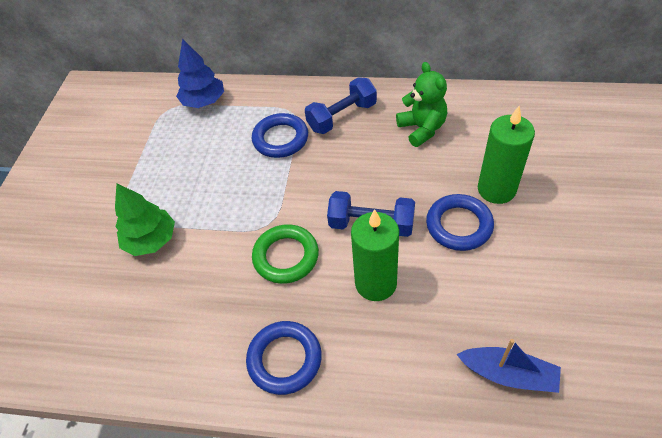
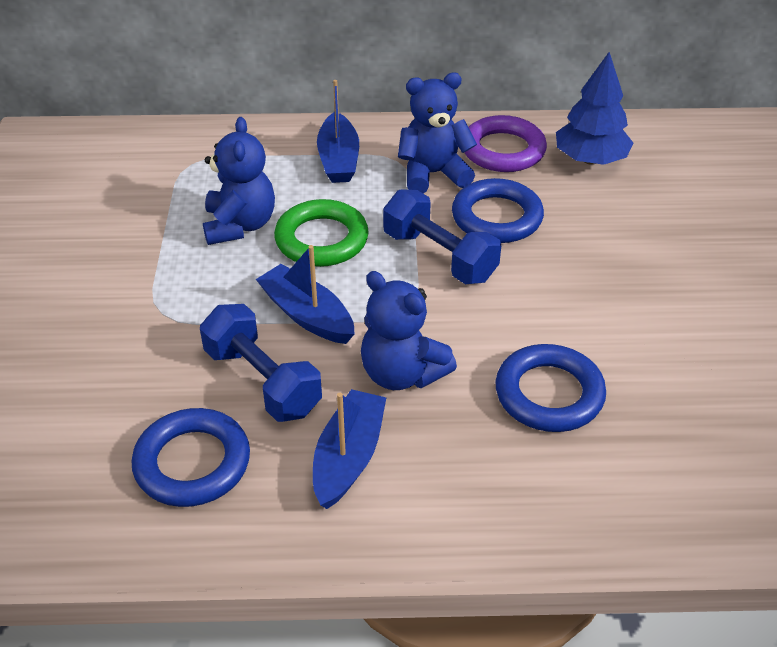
blue boat: 1 -> 3
blue teddy bear: 0 -> 3
green candle: 2 -> 0
green teddy bear: 1 -> 0
green tree: 1 -> 0
purple ring: 0 -> 1

